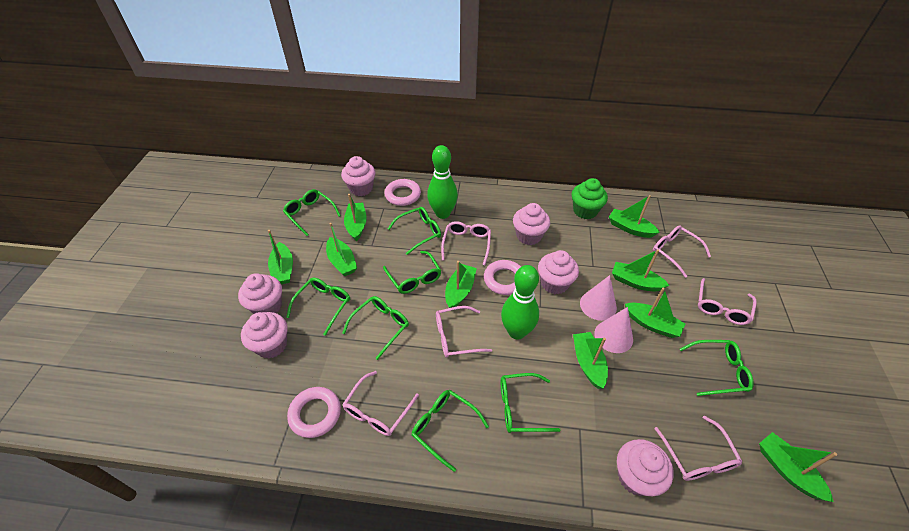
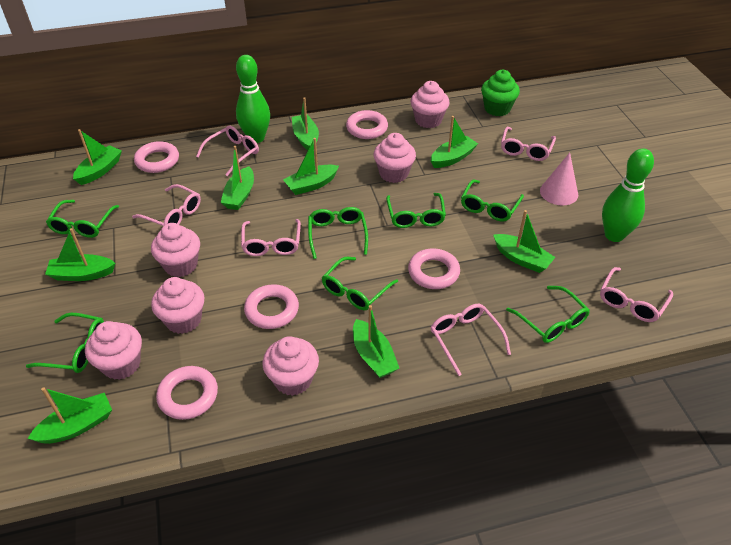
green glasses: 8 -> 7
pink cone: 2 -> 1
pink ring: 3 -> 5

